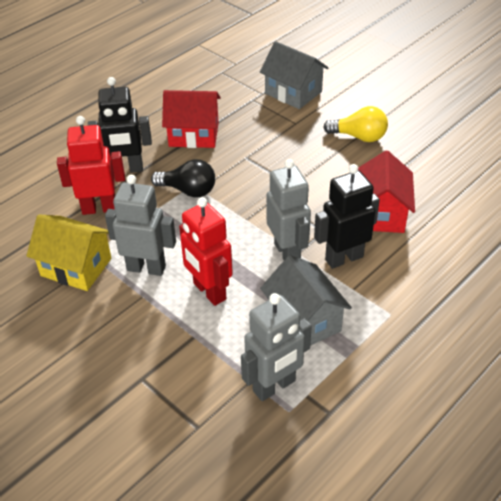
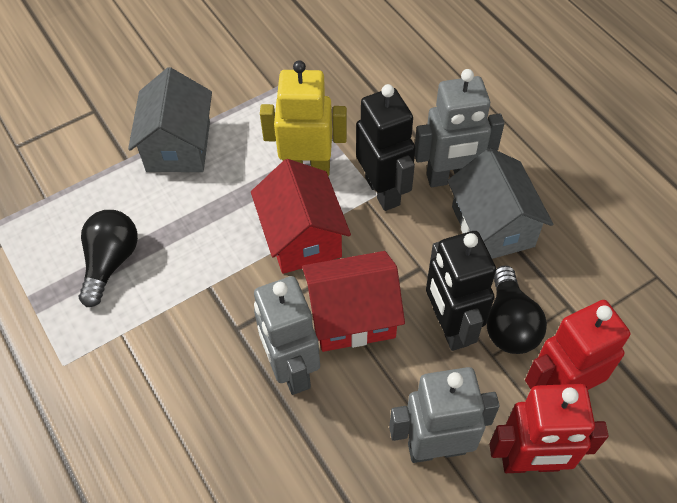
black light bulb: 1 -> 2
yellow house: 1 -> 0
yellow light bulb: 1 -> 0
yellow robot: 0 -> 1

